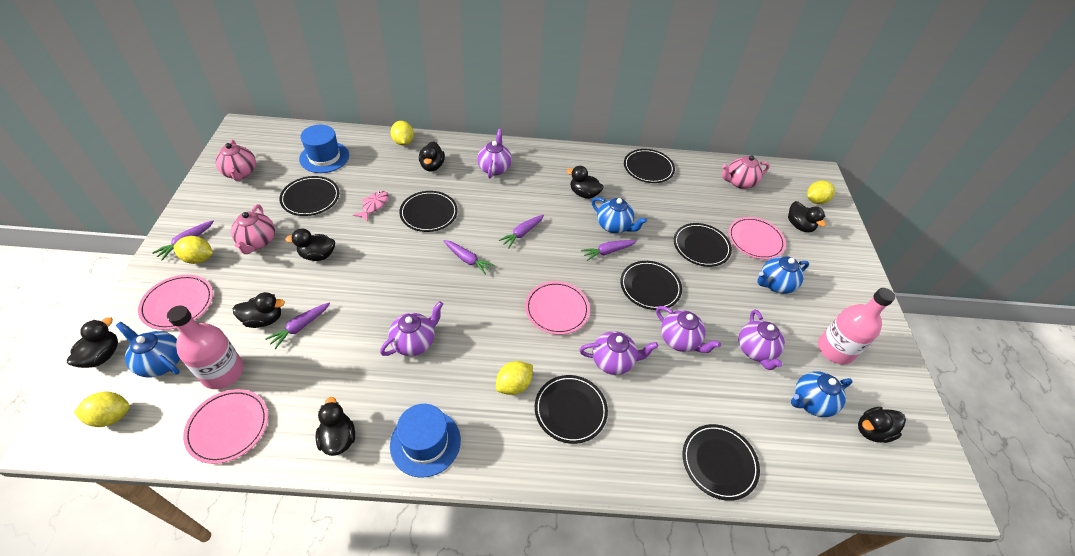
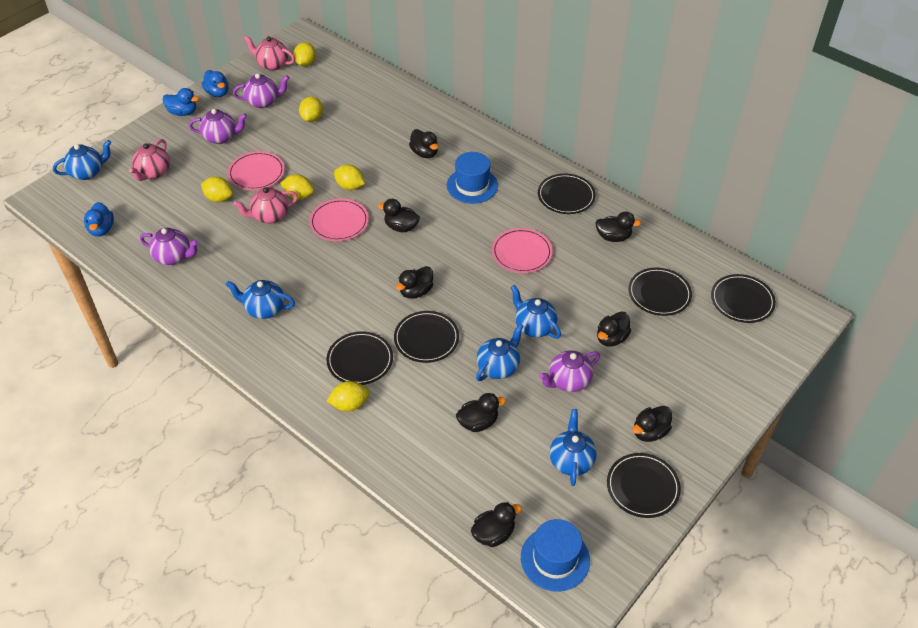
black plate: 7 -> 6
blue duck: 0 -> 3
blue teapot: 4 -> 5
pink bottle: 2 -> 0
pink fish: 1 -> 0
pink plate: 4 -> 3
purple carrot: 5 -> 0
purple teapot: 5 -> 4
yellow lemon: 5 -> 6

